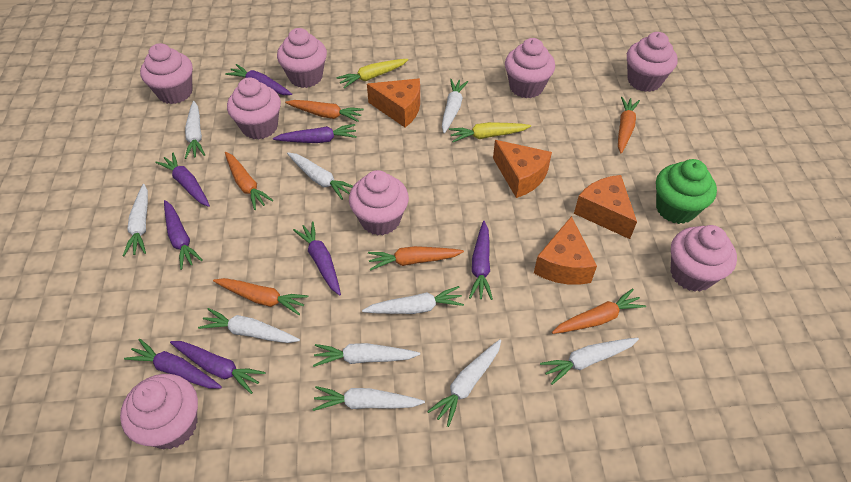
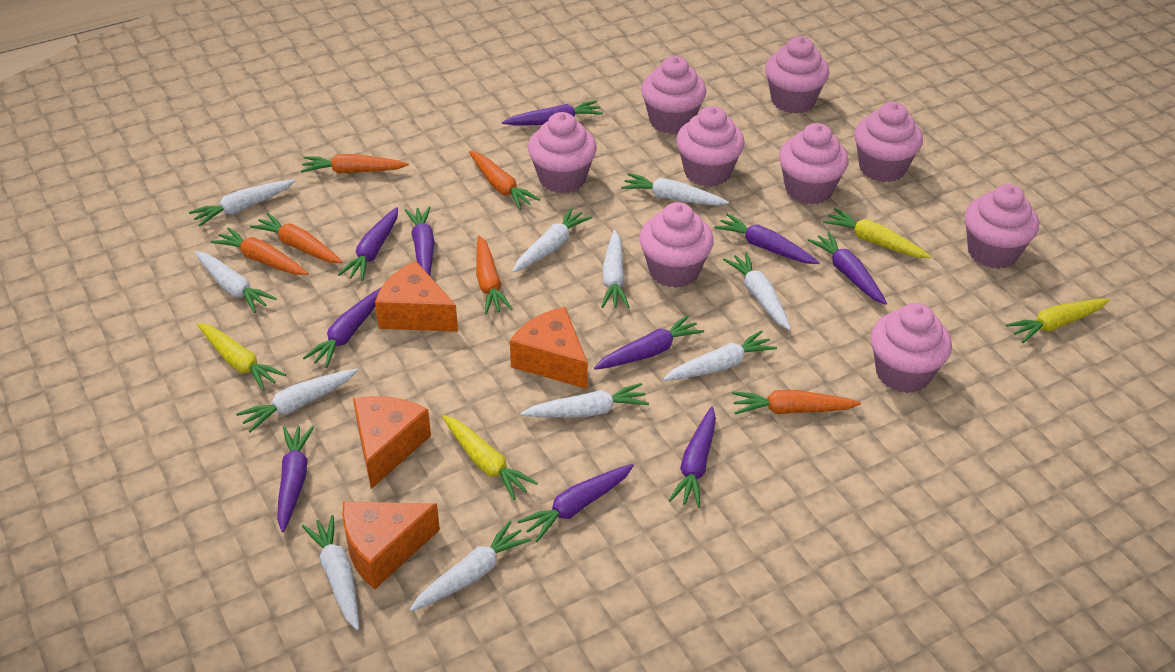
green cupcake: 1 -> 0
pink cupcake: 8 -> 9
purple carrot: 8 -> 10
white carrot: 10 -> 11
yellow carrot: 2 -> 4

